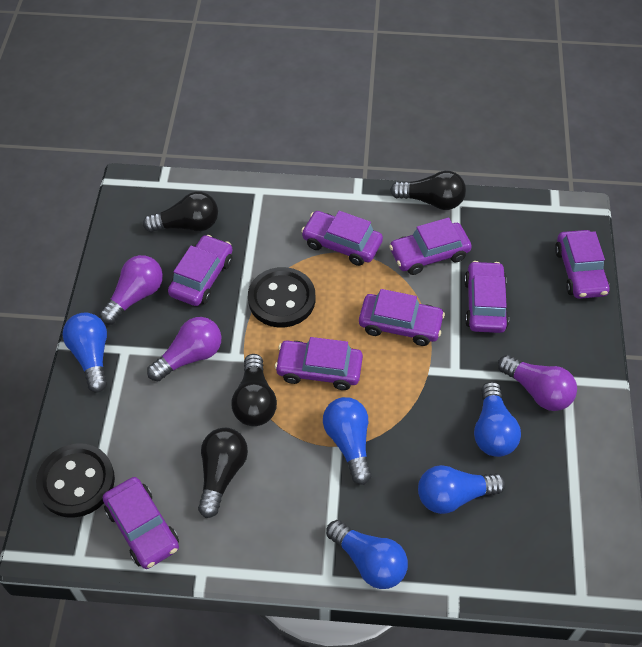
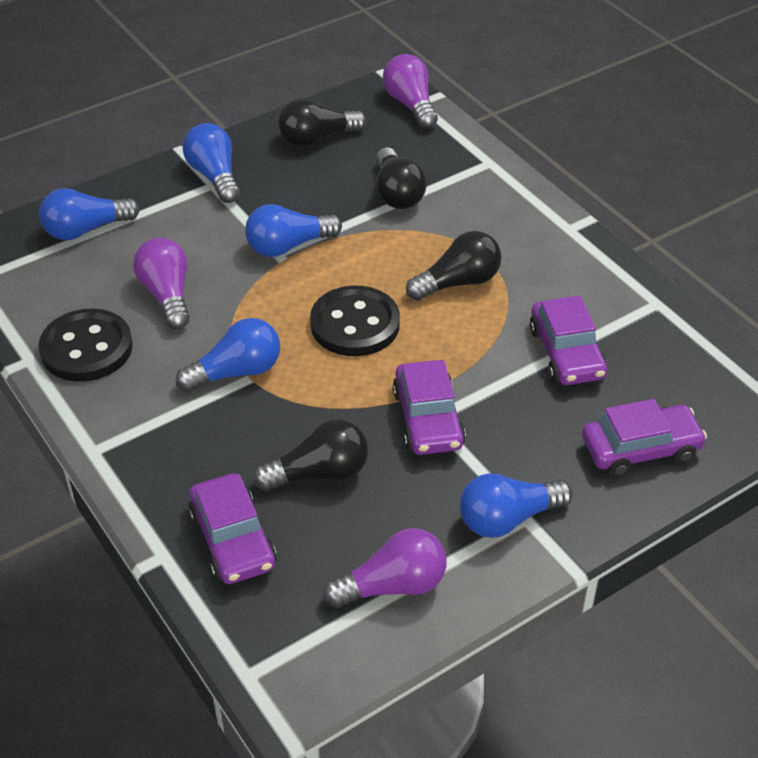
purple car: 8 -> 4

